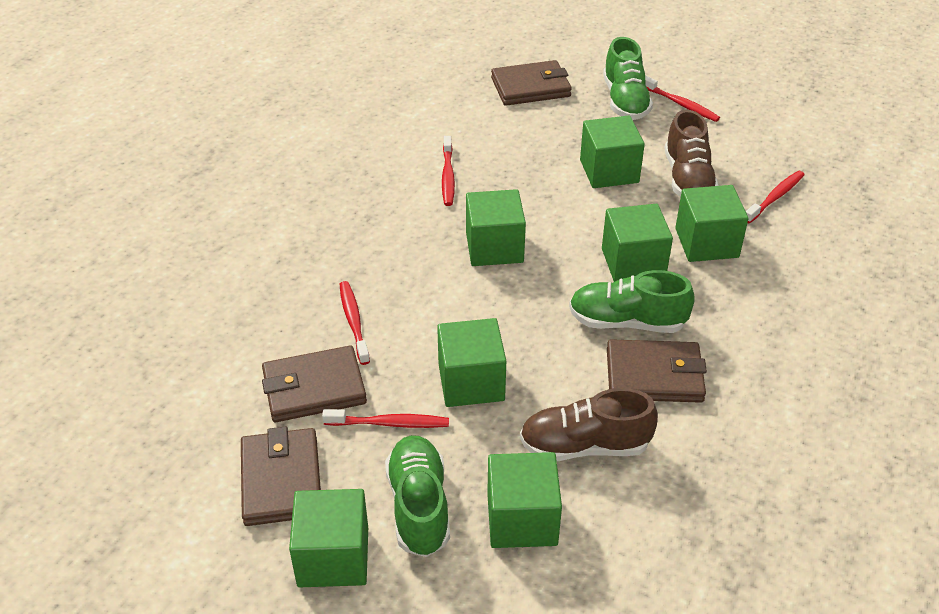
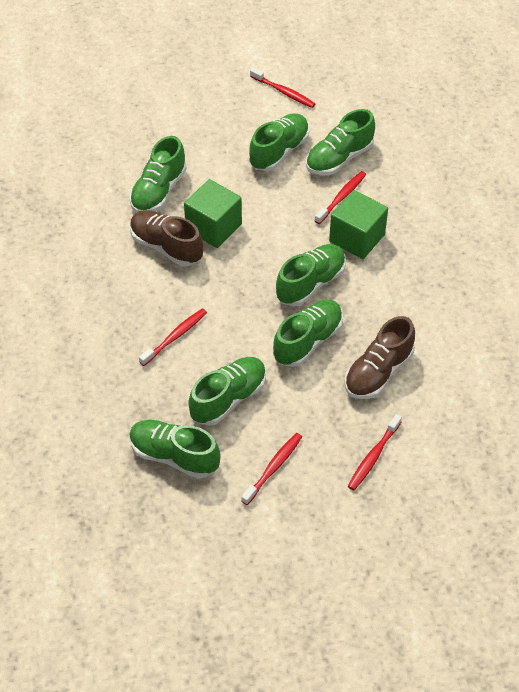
brown wallet: 4 -> 0
green cube: 7 -> 2
green shoe: 3 -> 7

